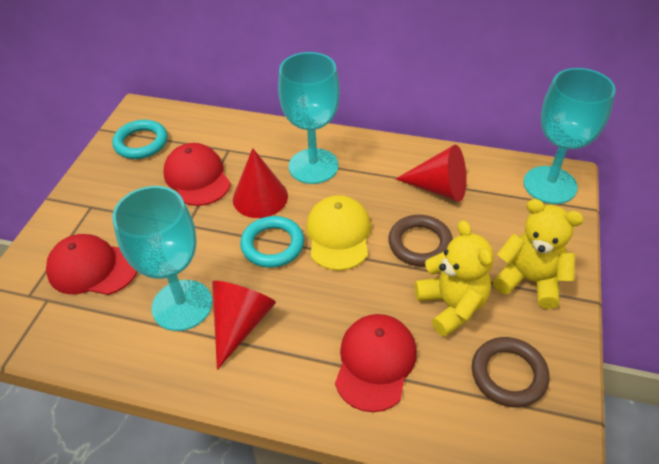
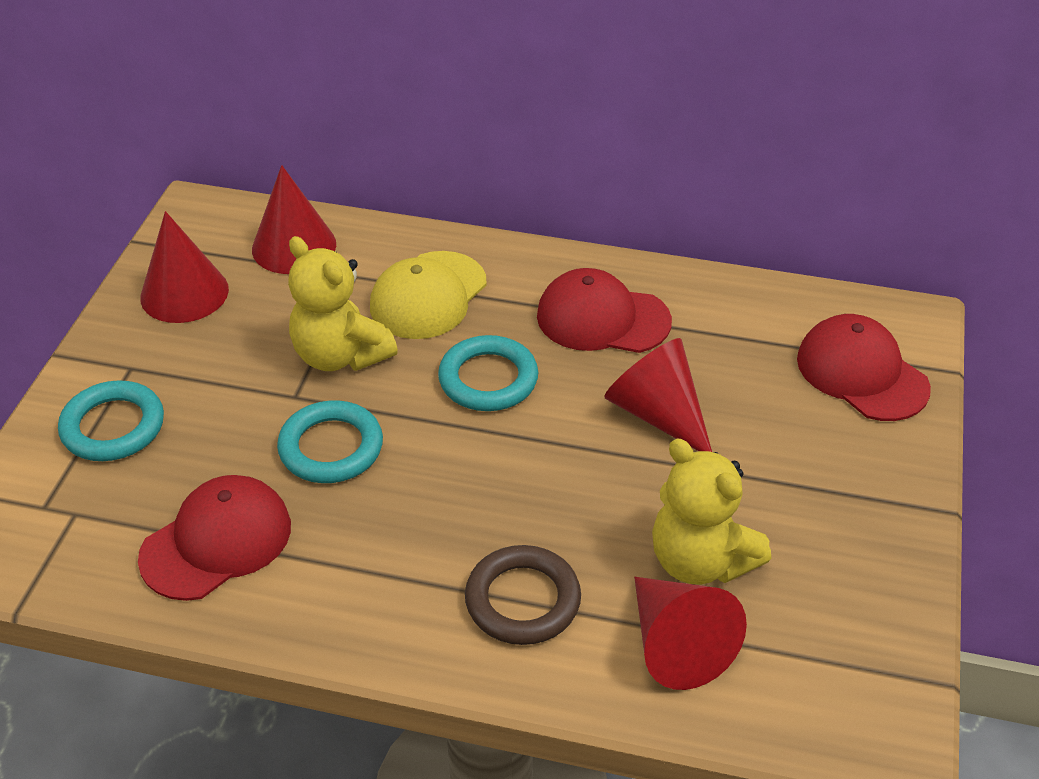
brown ring: 2 -> 1
red cone: 3 -> 4
turquoise goblet: 3 -> 0
turquoise ring: 2 -> 3

